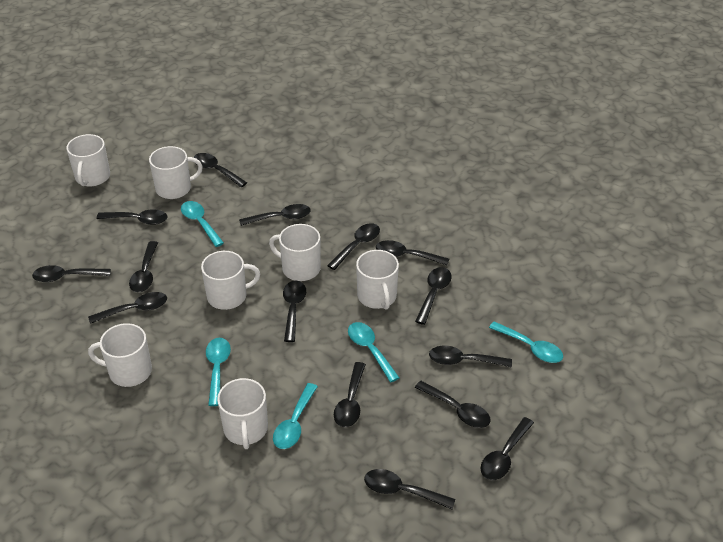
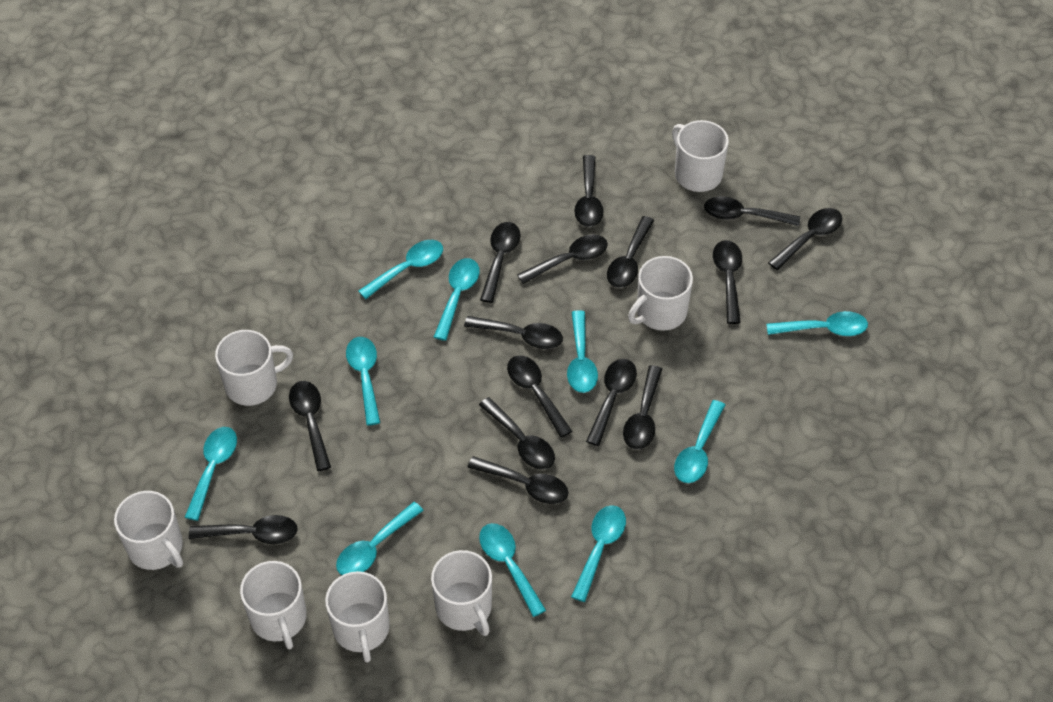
turquoise spoon: 5 -> 10

